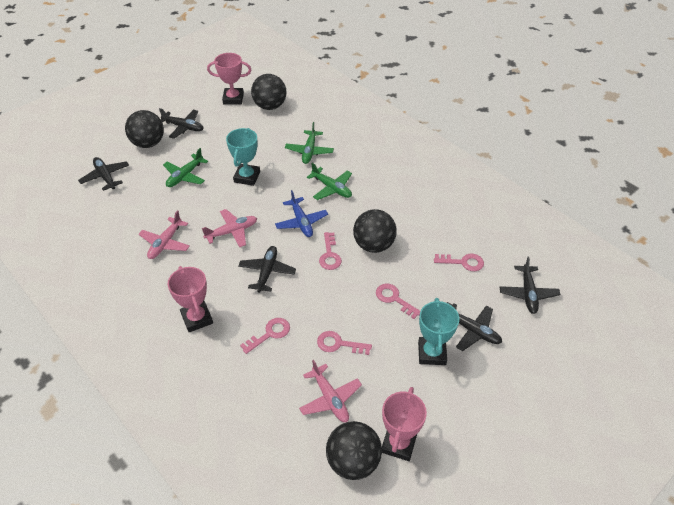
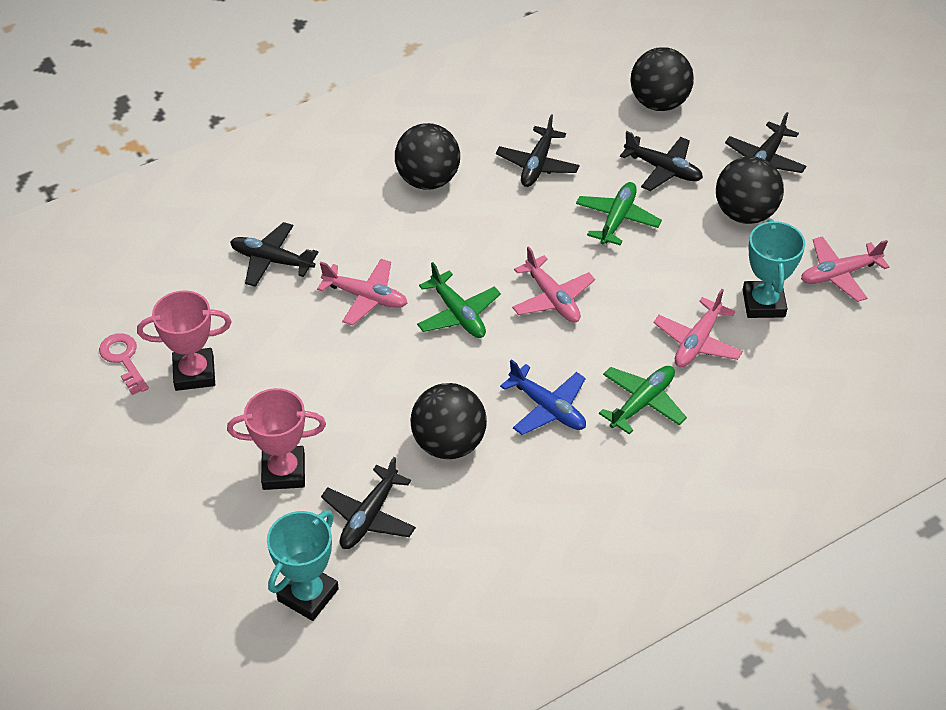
pink key: 5 -> 1
pink plane: 3 -> 4
pink trophy: 3 -> 2

